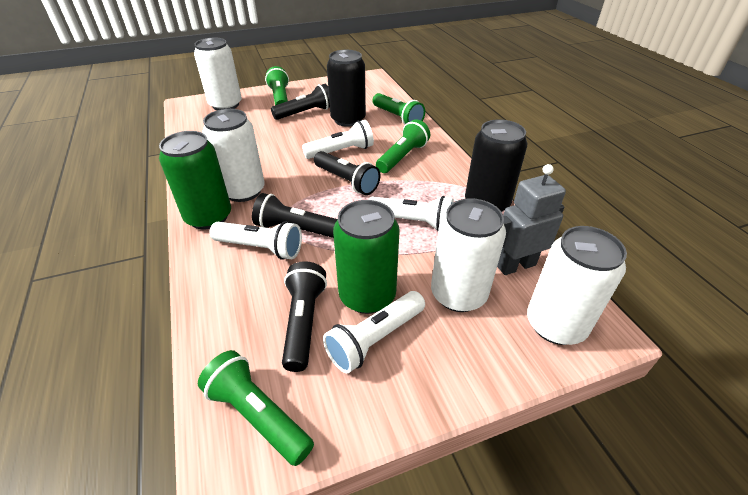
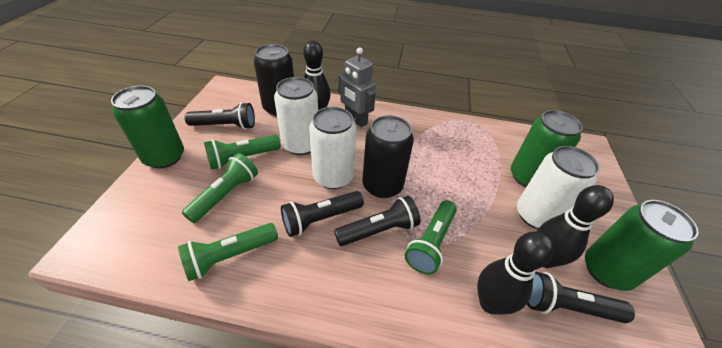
black bowling pin: 0 -> 3
green can: 2 -> 3
white can: 4 -> 3
white flashlight: 4 -> 0

